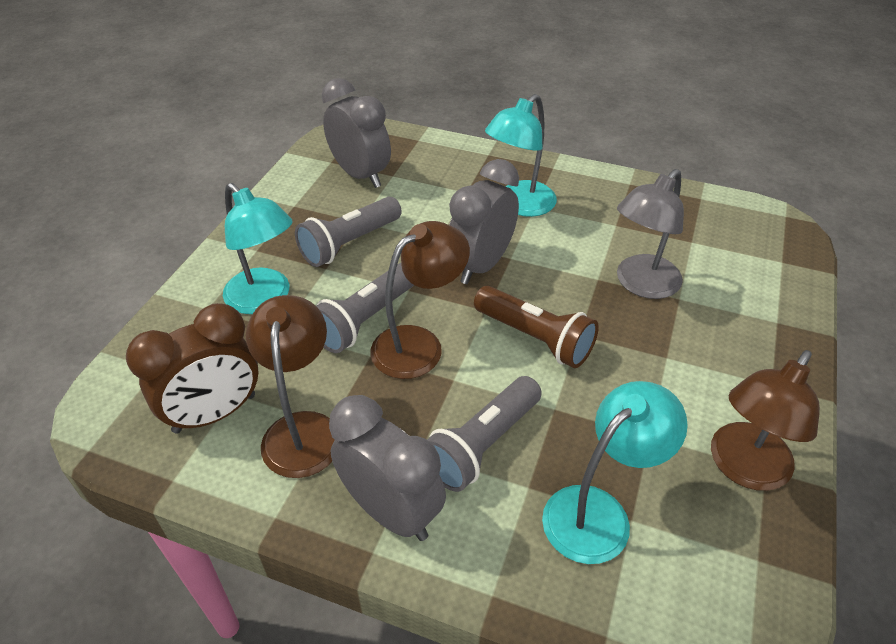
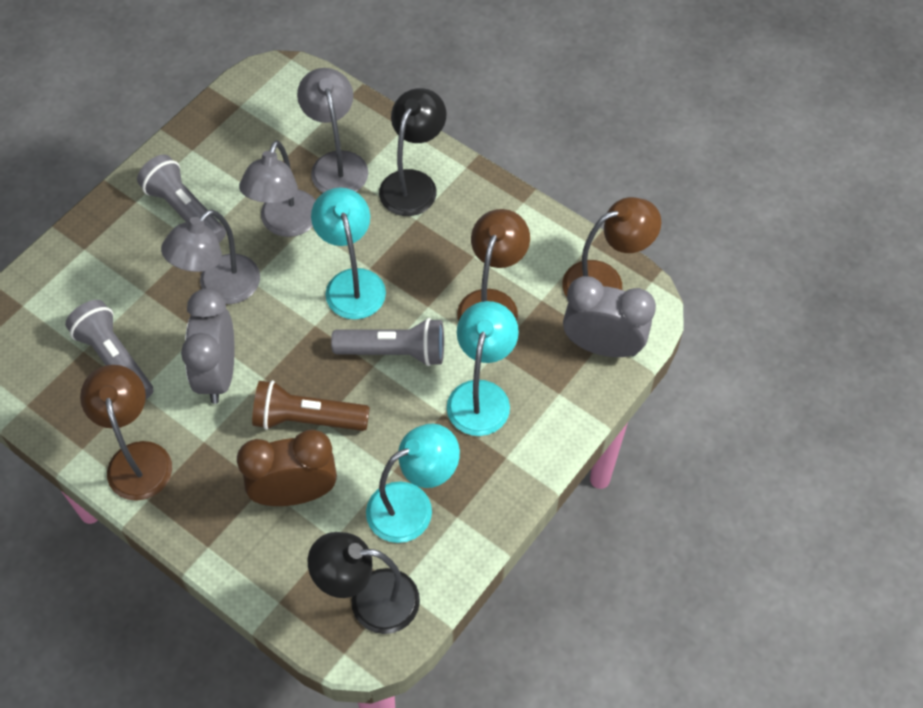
black lamp: 0 -> 2
grey clock: 3 -> 2
grey lamp: 1 -> 3

